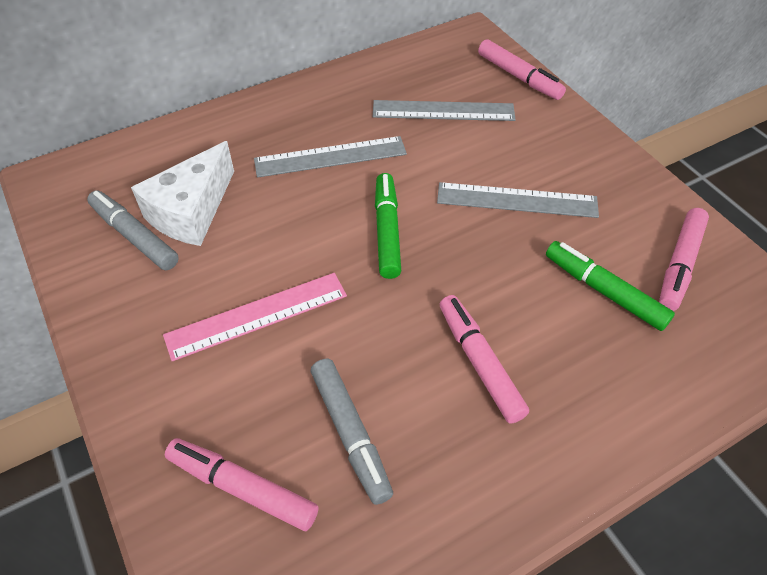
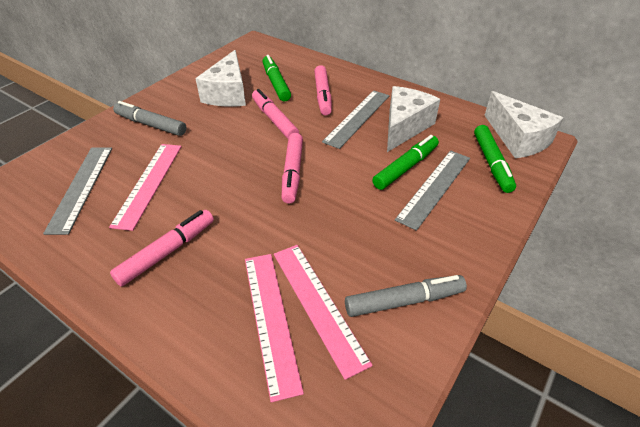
green marker: 2 -> 3
pink ruler: 1 -> 3
white cheese: 1 -> 3

